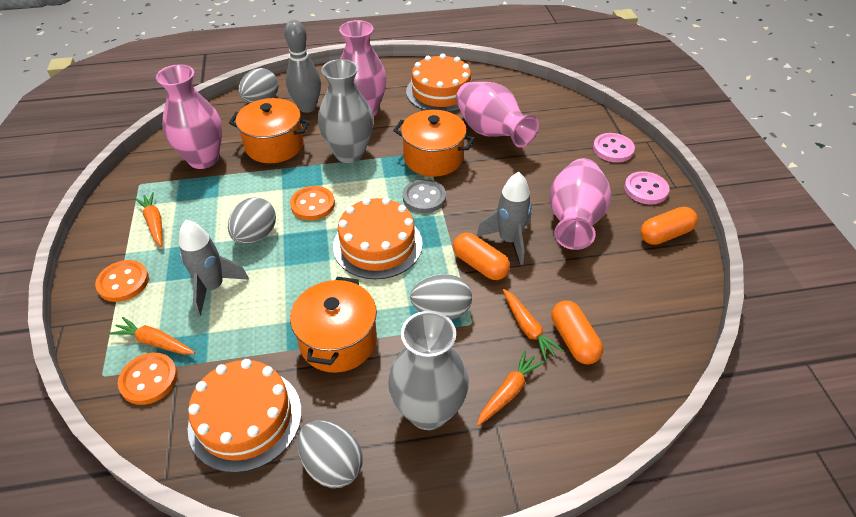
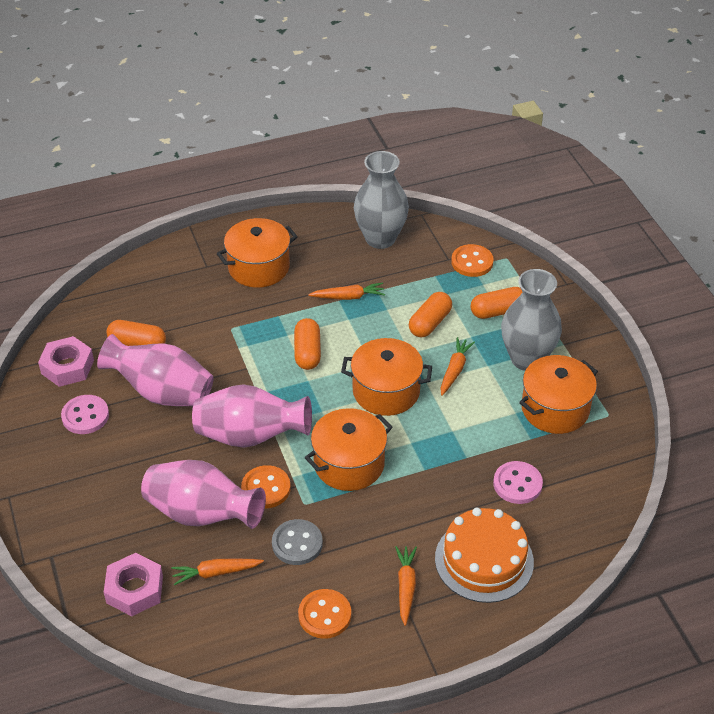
grey bowling pin: 1 -> 0
grey egg: 4 -> 0
grey rocket: 2 -> 0
orange cake: 3 -> 1
orange capsule: 3 -> 4
orange pot: 3 -> 4
pink nut: 0 -> 2
pink vase: 4 -> 3

